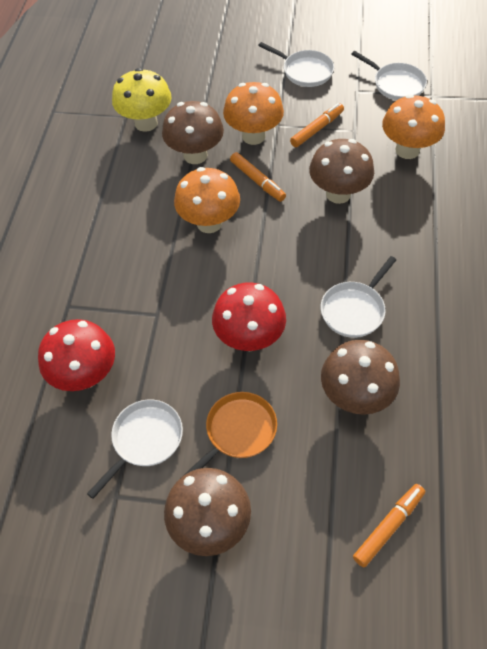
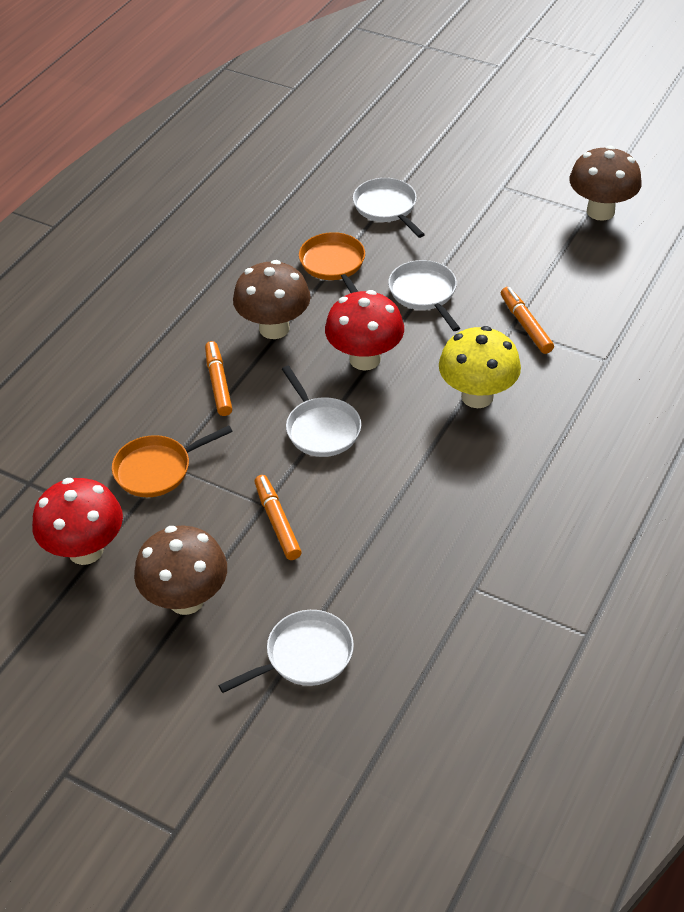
brown mushroom: 4 -> 3
orange mushroom: 3 -> 0
orange pan: 1 -> 2

